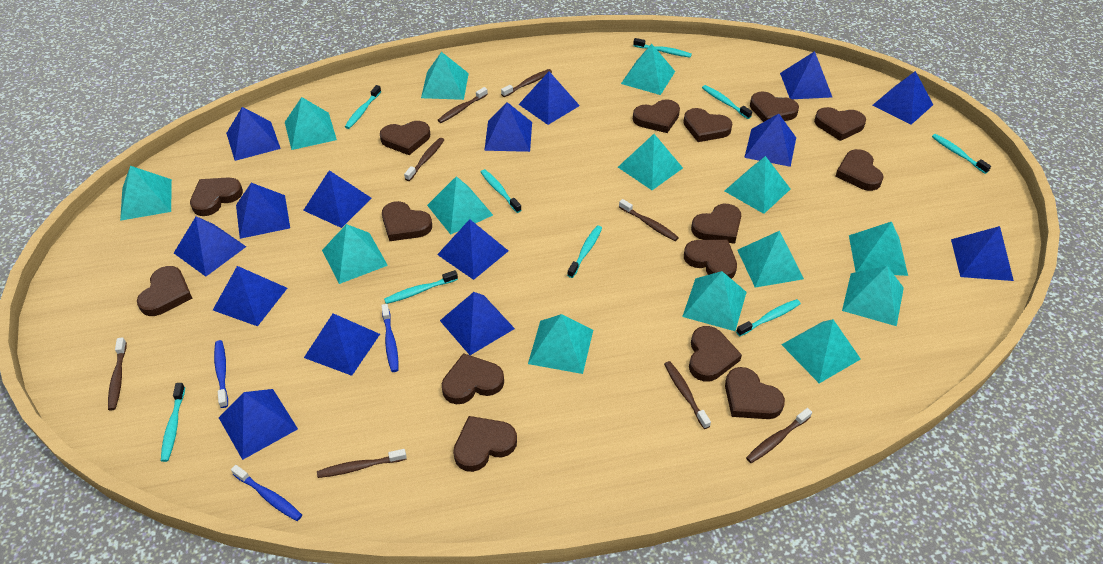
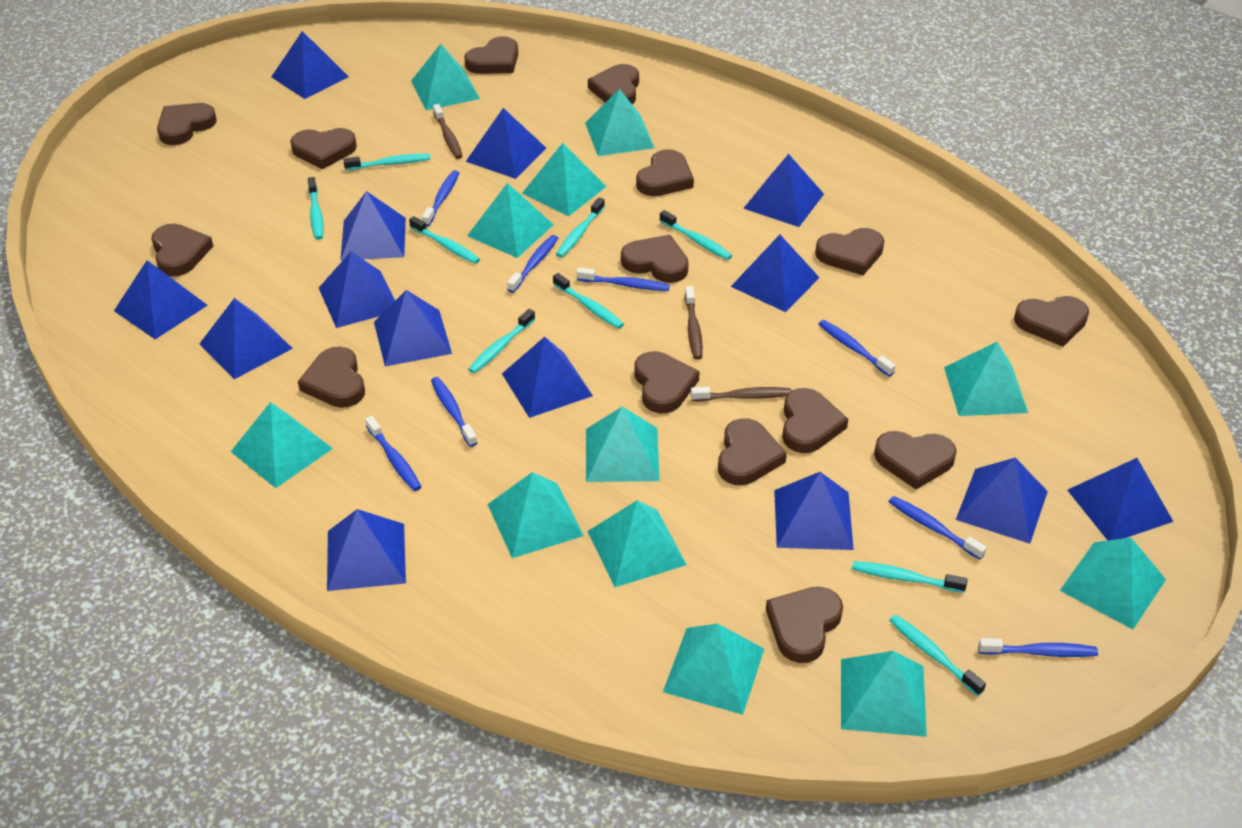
blue pyramid: 15 -> 14
blue toothbrush: 3 -> 8
brown toothbrush: 8 -> 3
turquoise pyramid: 14 -> 12

